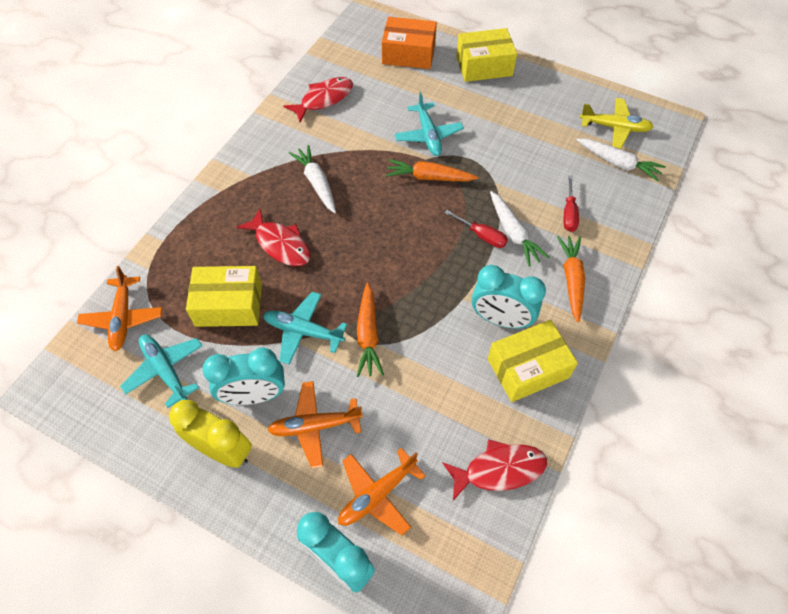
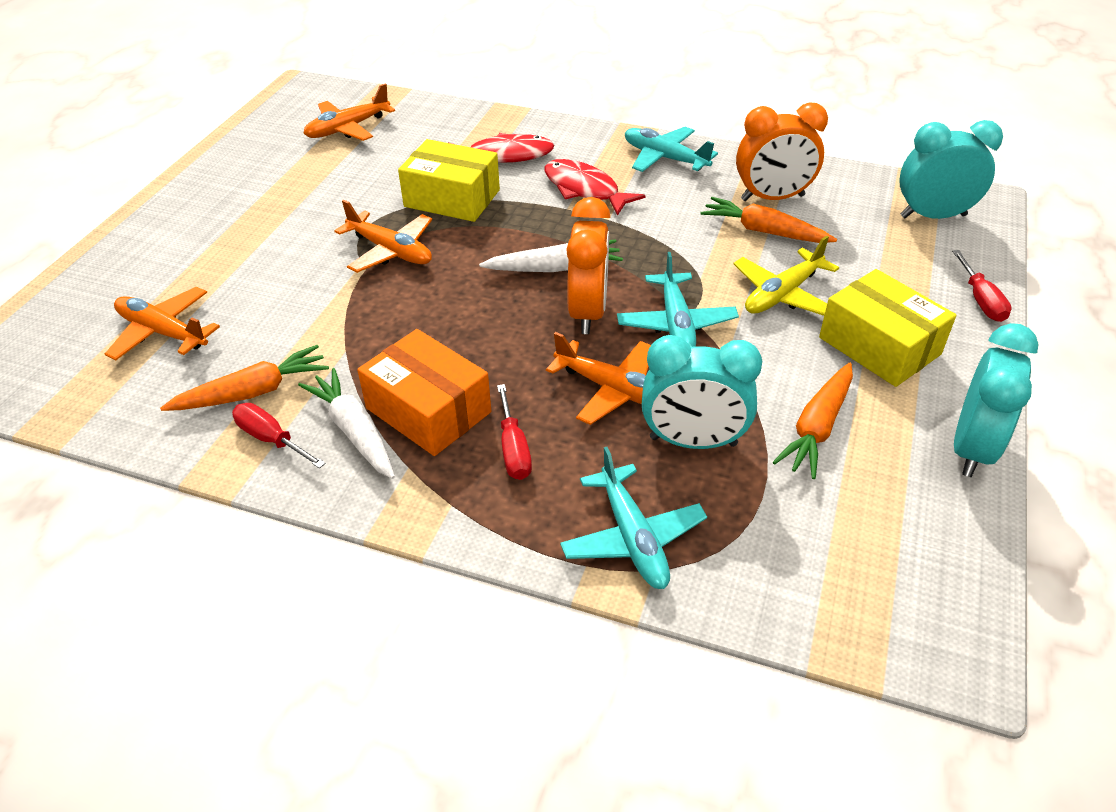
orange clock: 0 -> 2
orange plane: 3 -> 4
red fish: 3 -> 2
red screwdriver: 2 -> 3
white carrot: 3 -> 2
yellow box: 3 -> 2
yellow clock: 1 -> 0

